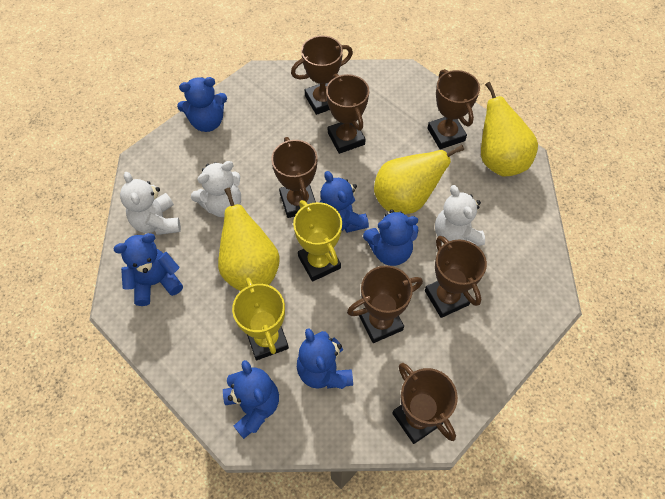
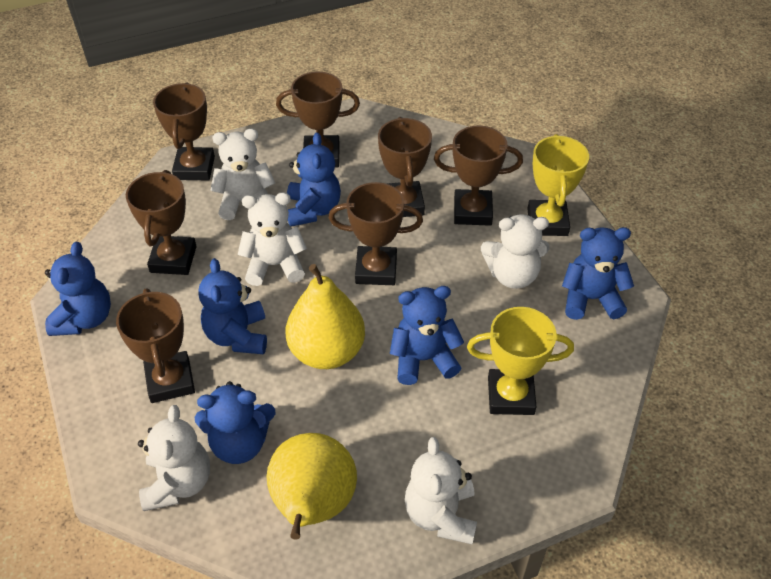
white teddy bear: 3 -> 5
yellow pear: 3 -> 2

